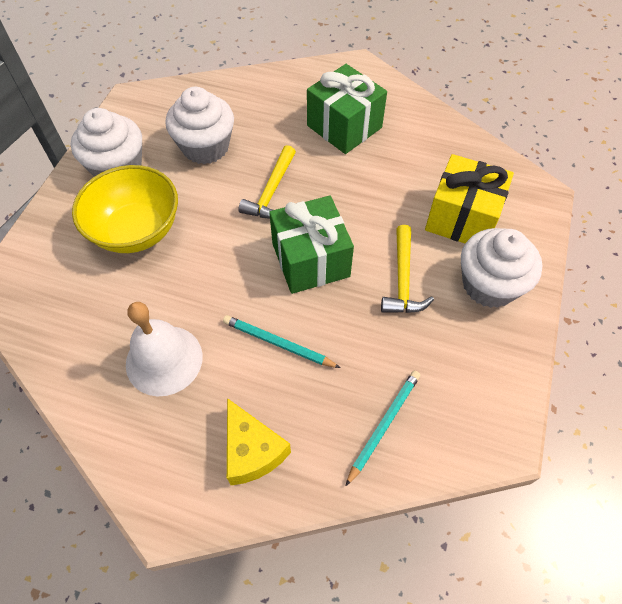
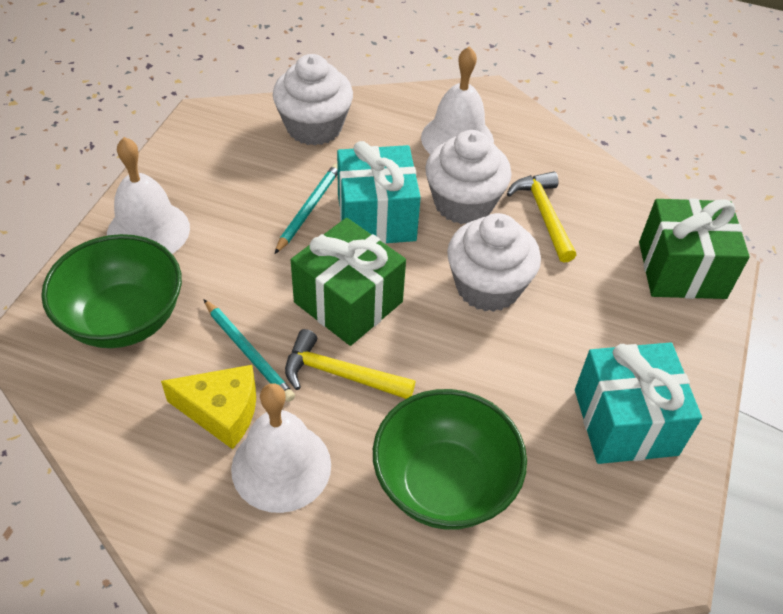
green bowl: 0 -> 2
turquoise gift: 0 -> 2
white bell: 1 -> 3
yellow bowl: 1 -> 0
yellow gift: 1 -> 0

